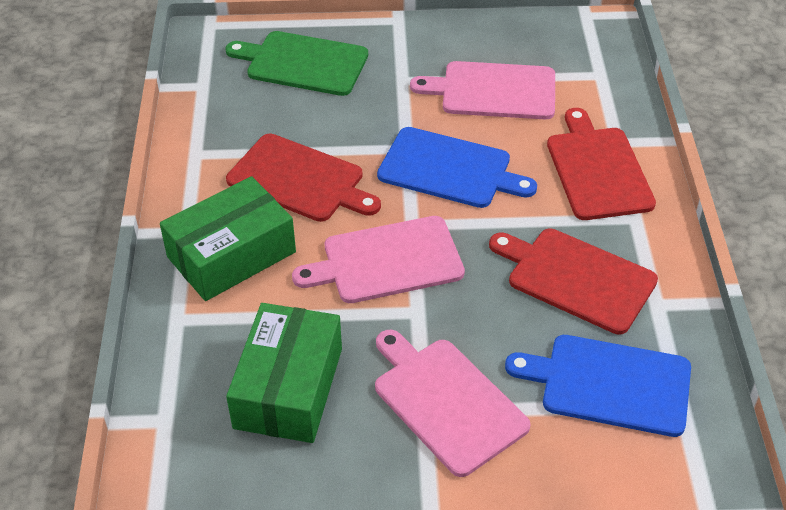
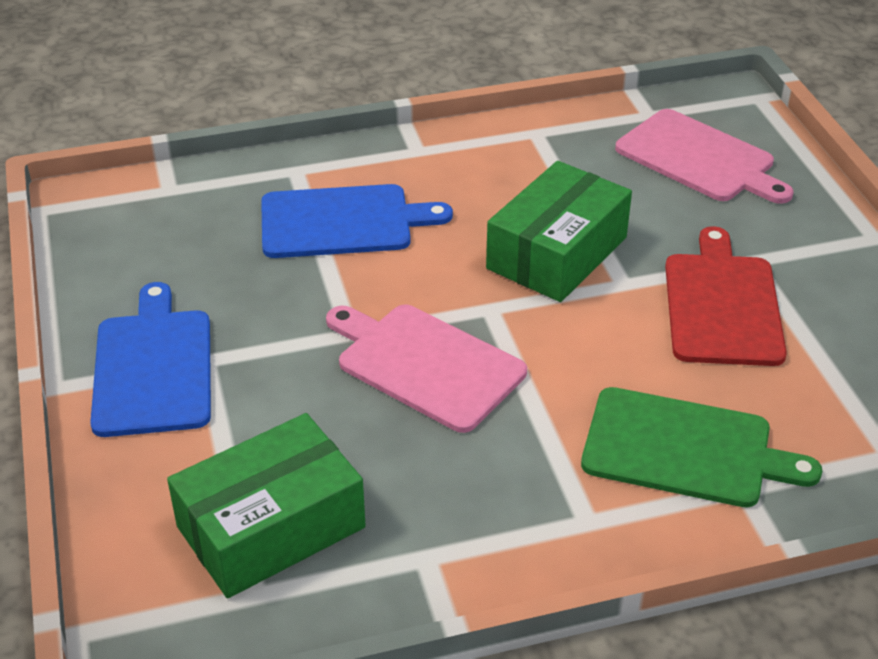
pink cutting board: 3 -> 2
red cutting board: 3 -> 1

